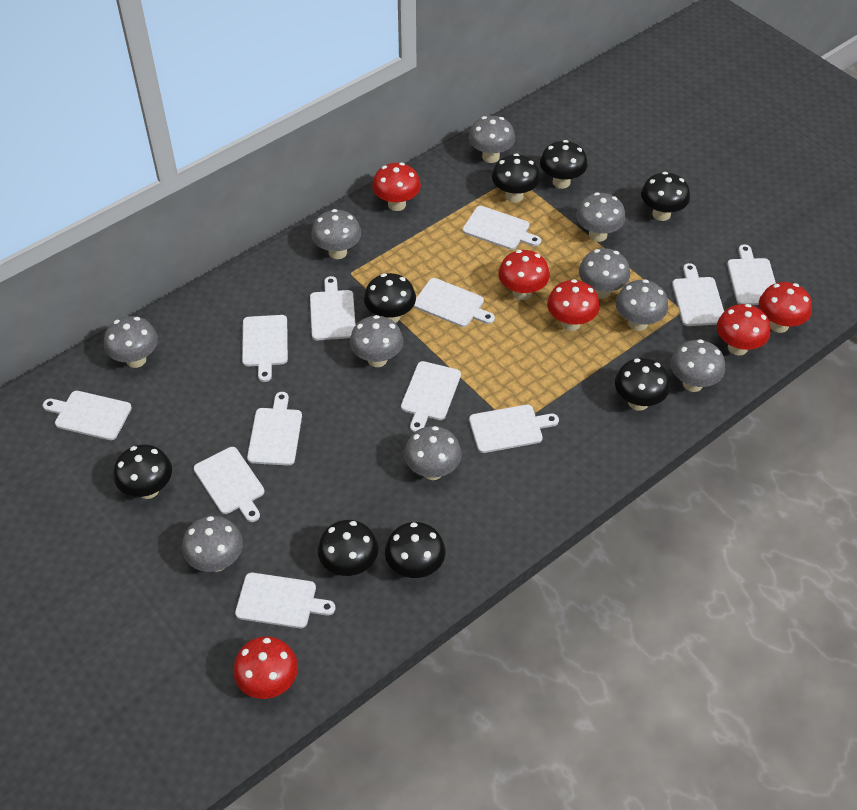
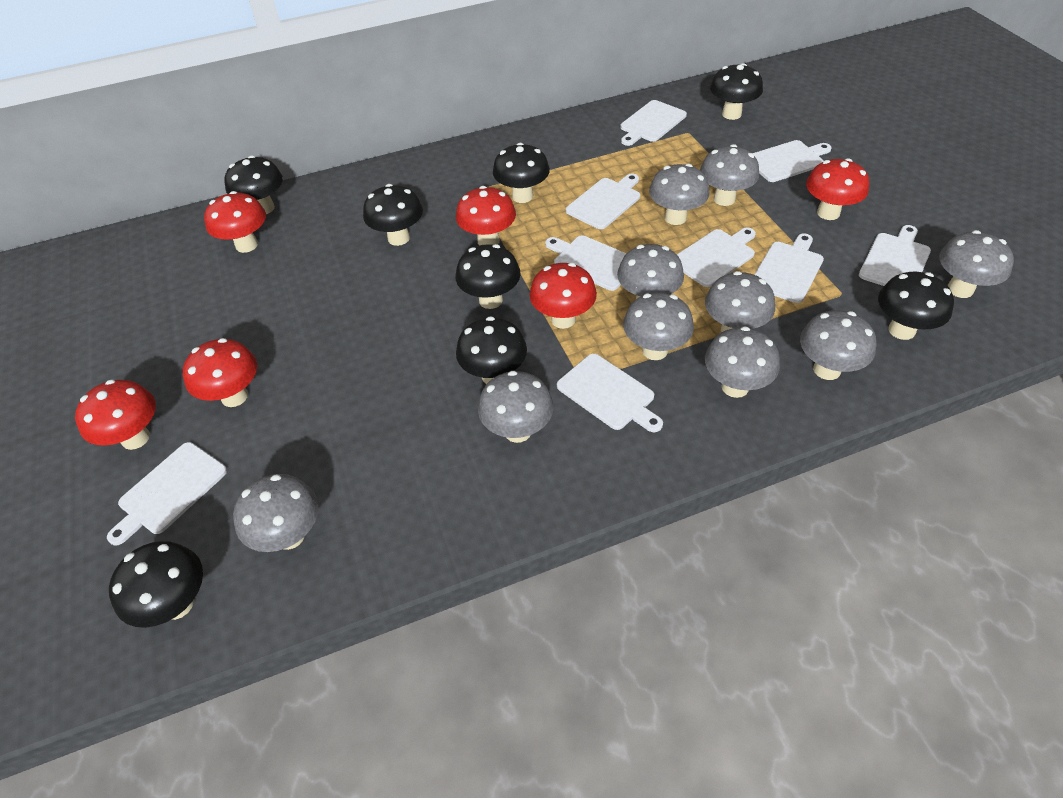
white cutting board: 12 -> 9

